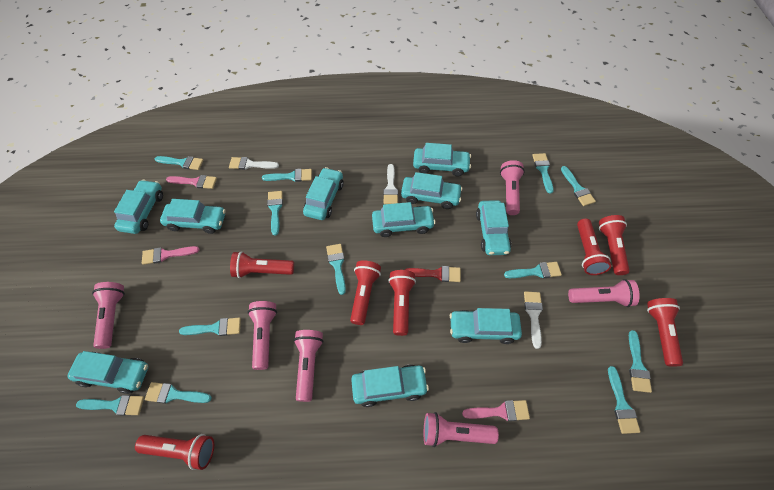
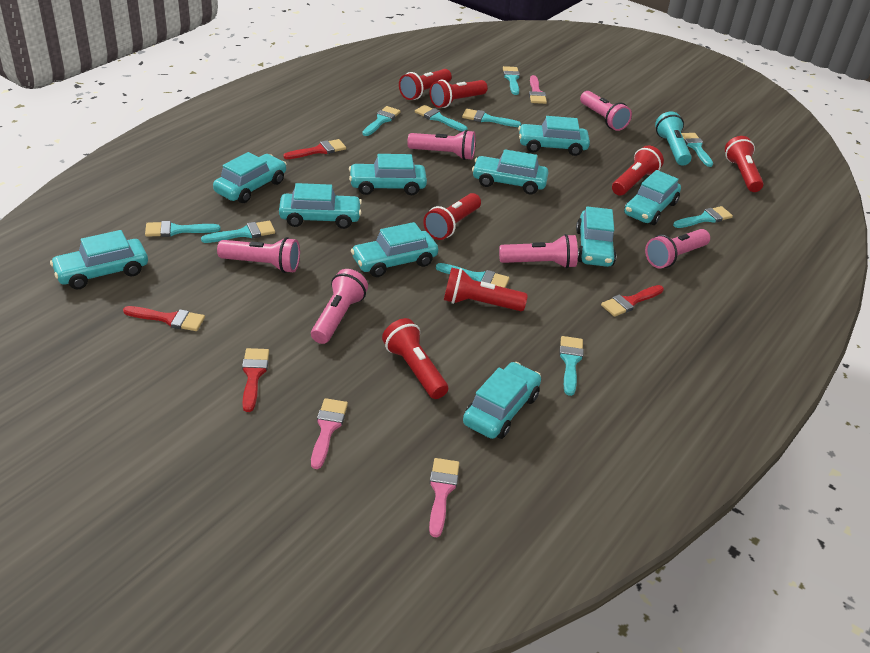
red brush: 1 -> 4
turquoise brush: 12 -> 10
turquoise flashlight: 0 -> 1
white brush: 3 -> 0

